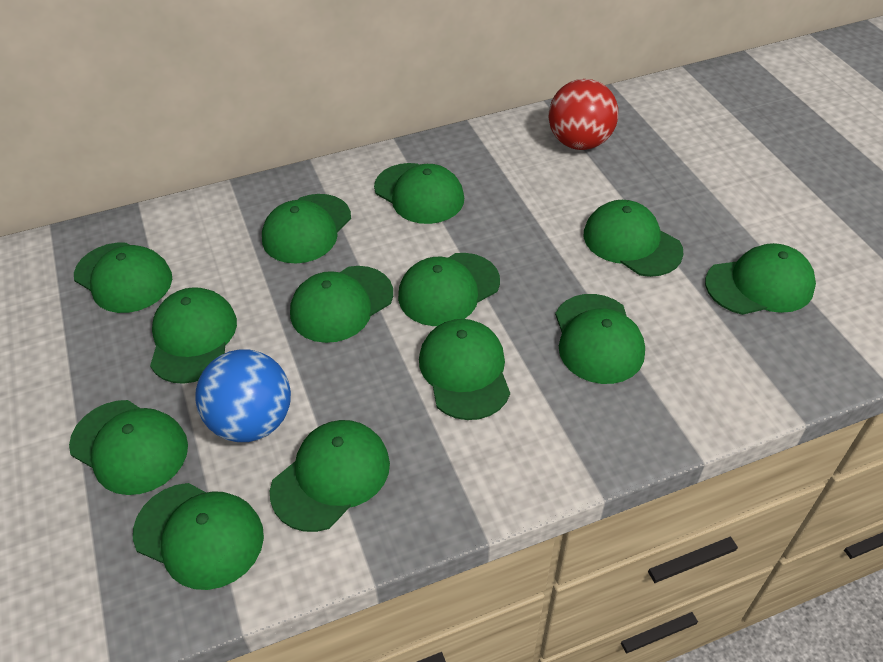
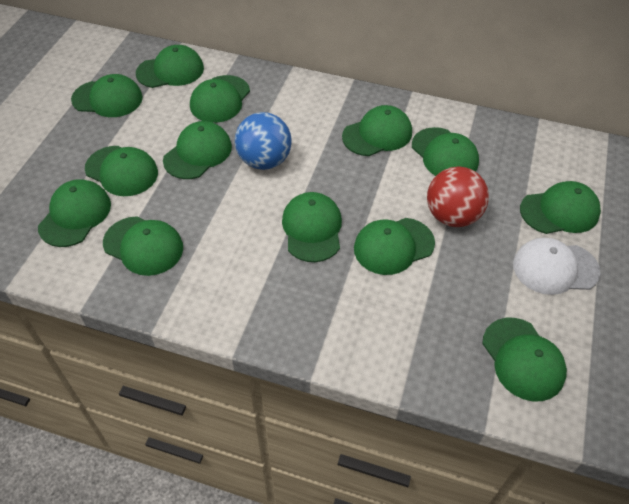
white cap: 0 -> 1

